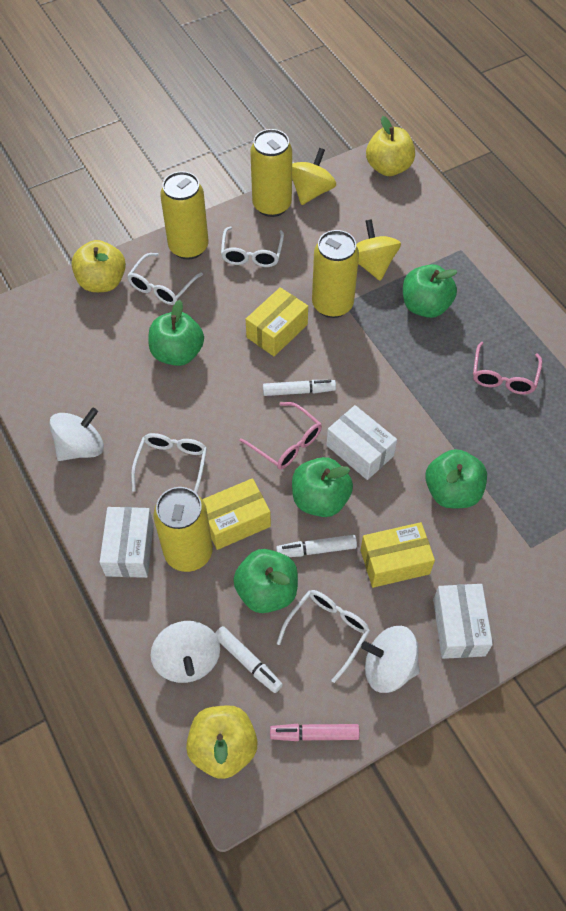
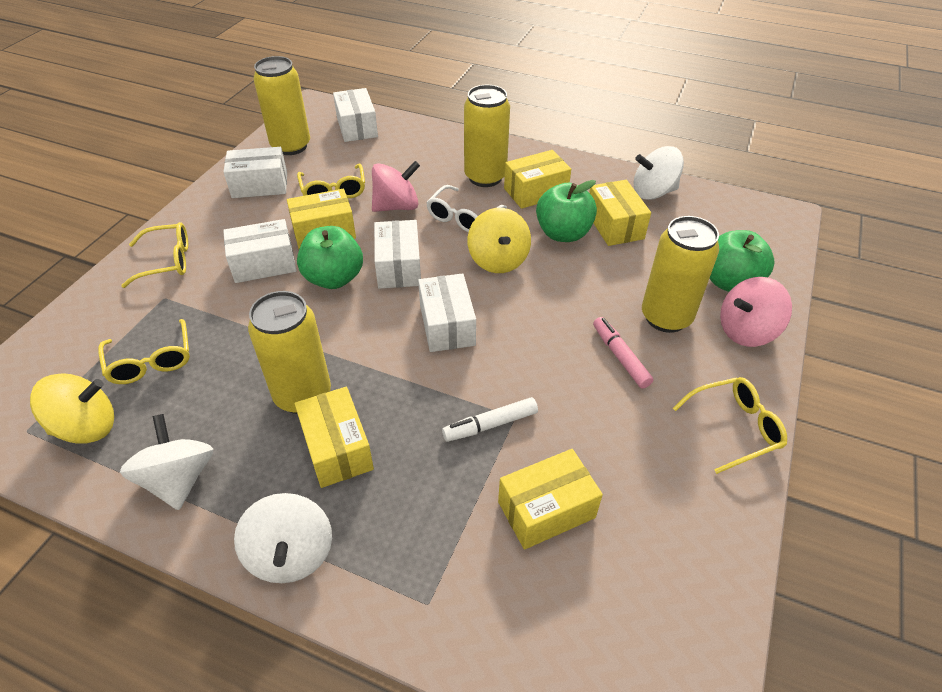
green apple: 5 -> 3
pink glasses: 2 -> 0
pink spinning top: 0 -> 2
white box: 3 -> 5
white glasses: 4 -> 1
white marker: 3 -> 1
yellow apple: 3 -> 0
yellow box: 3 -> 5
yellow glasses: 0 -> 4

